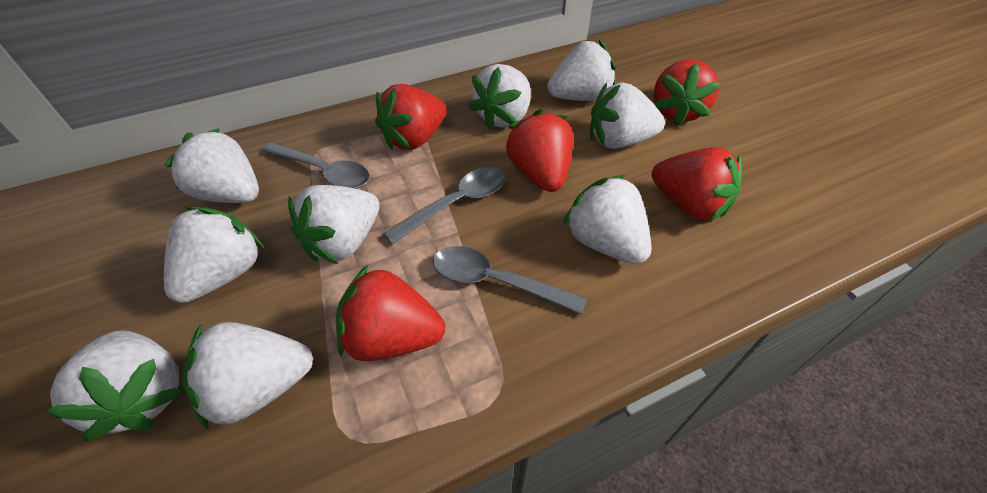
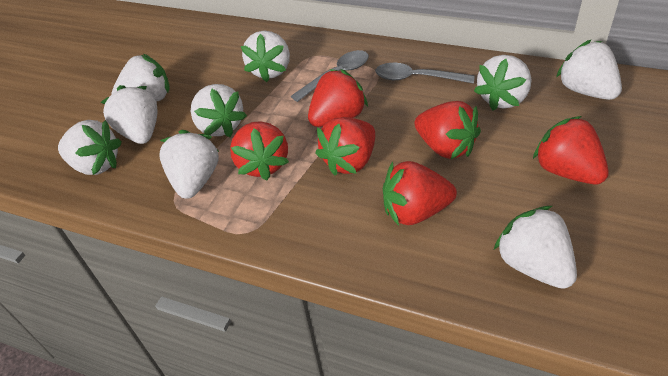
grey spoon: 3 -> 2
red strawberry: 5 -> 6

